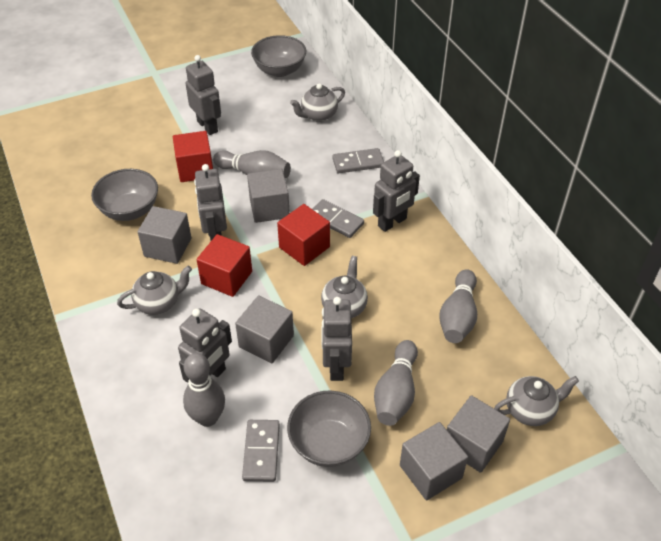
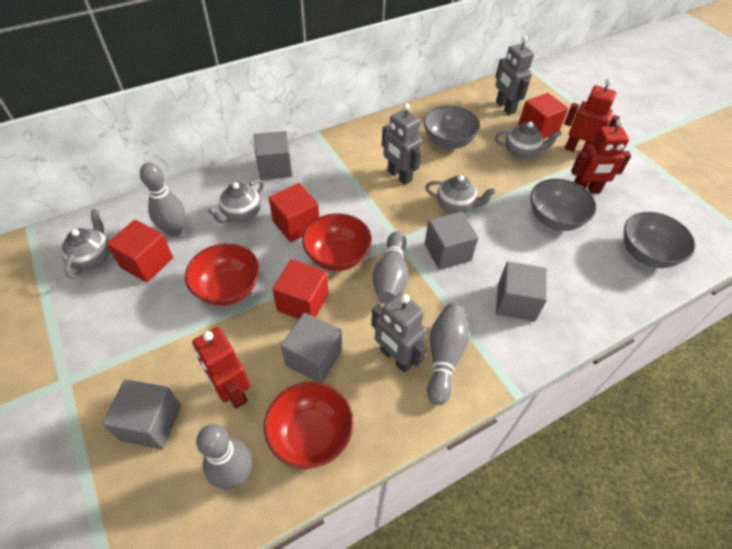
grey domino: 3 -> 0
grey robot: 5 -> 3
red bowl: 0 -> 3
red cube: 3 -> 4
red robot: 0 -> 3

